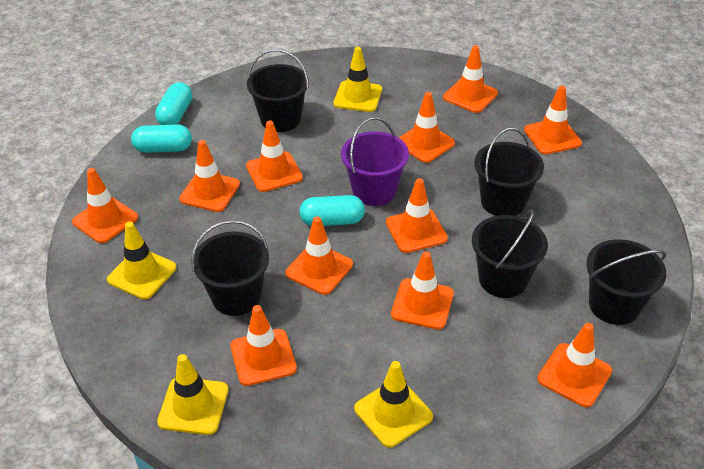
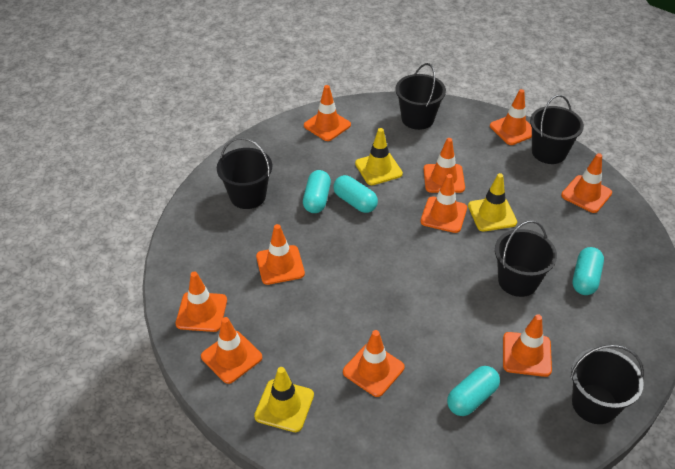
orange traffic cone: 11 -> 10
purple bucket: 1 -> 0
turquoise capsule: 3 -> 4
yellow traffic cone: 4 -> 3

